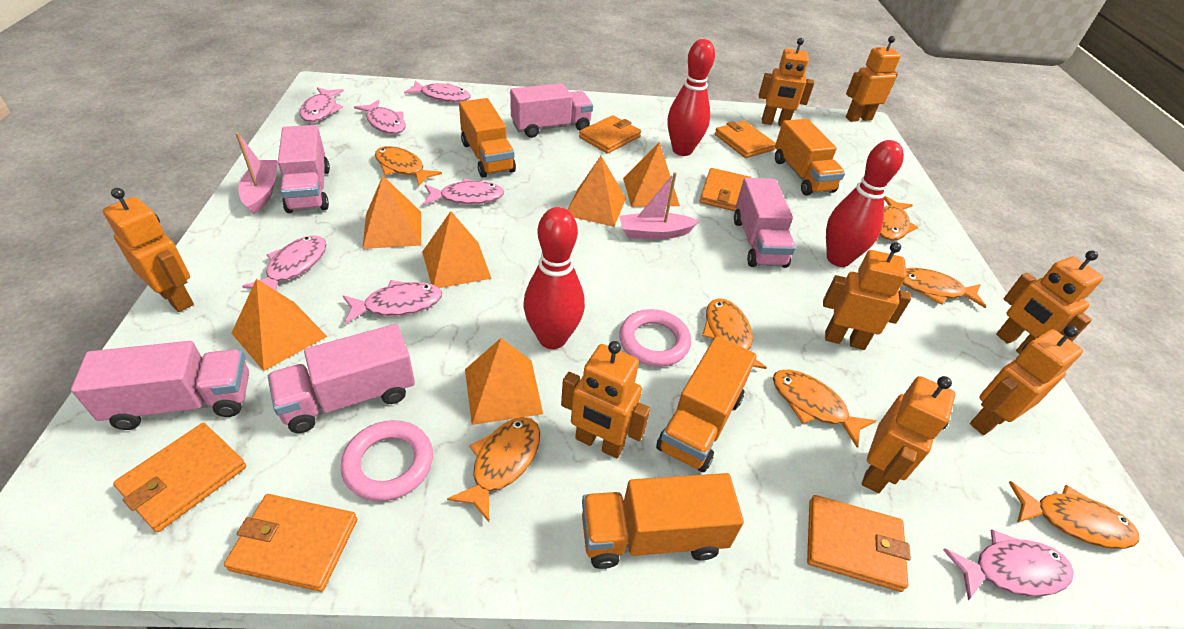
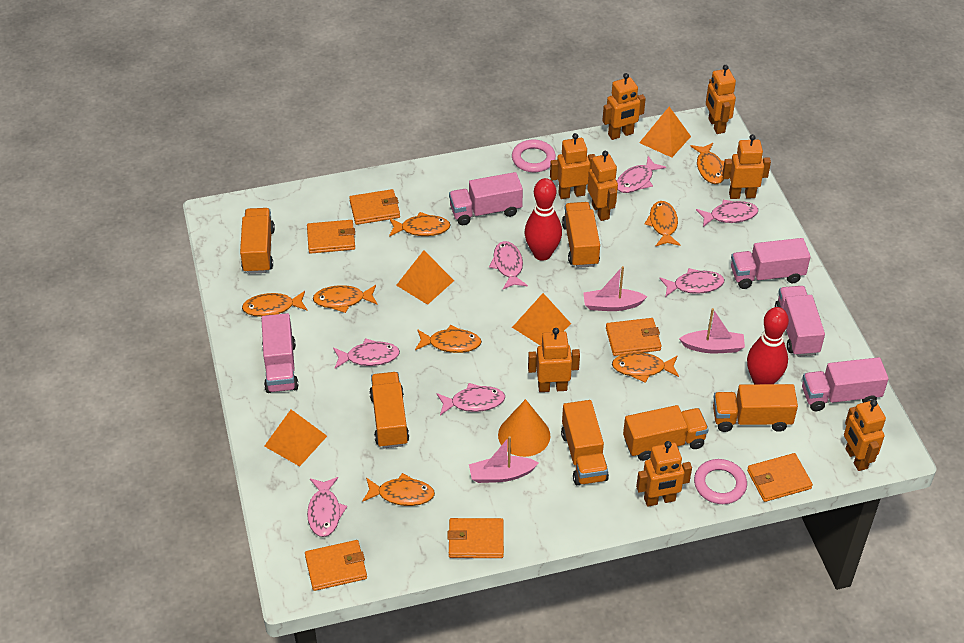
orange cone: 0 -> 1
orange fish: 7 -> 8
orange pyramid: 6 -> 4
orange truck: 4 -> 6
pink boat: 2 -> 3
red bowling pin: 3 -> 2

